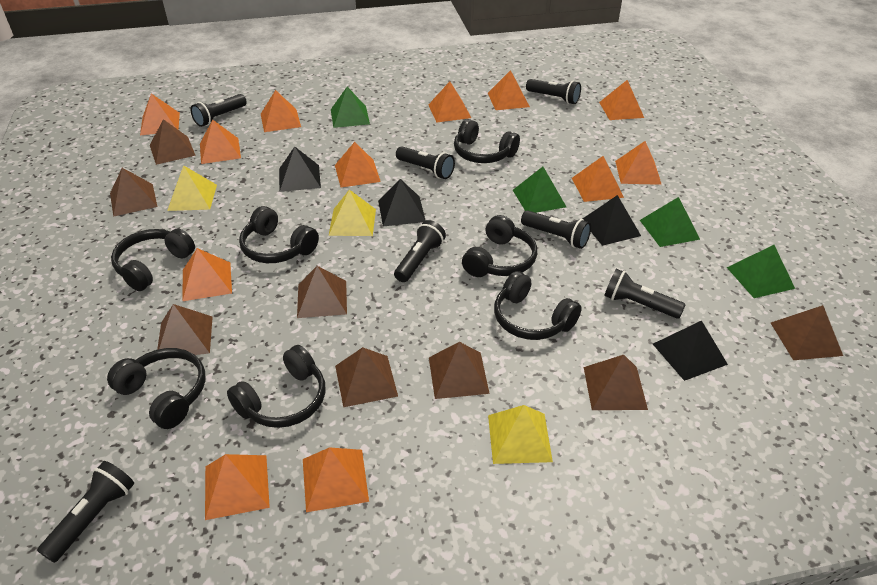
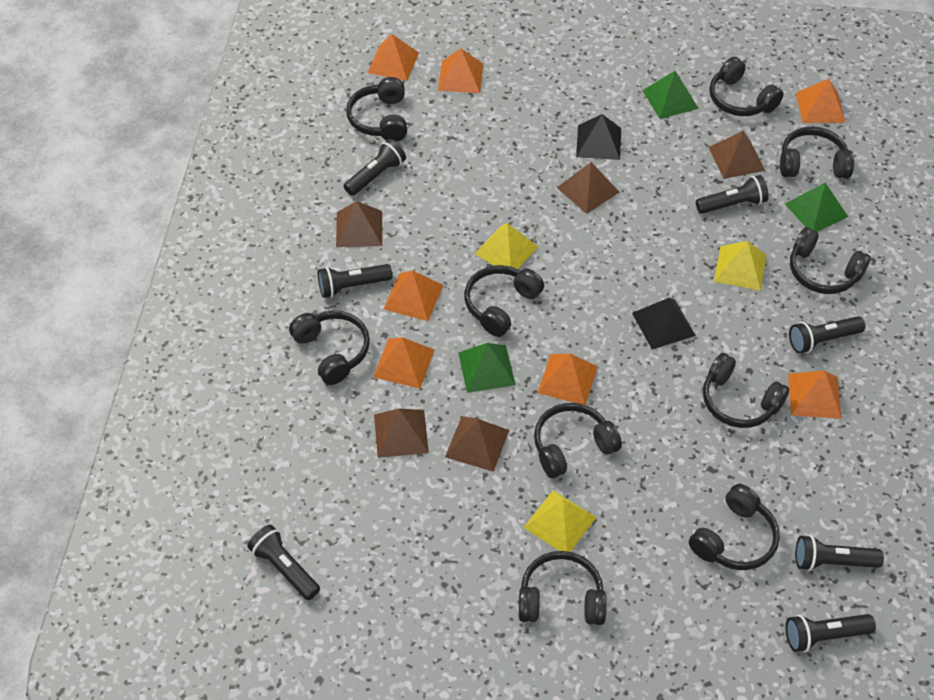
black headphones: 7 -> 10
black pyramid: 4 -> 2
brown pyramid: 8 -> 5
green pyramid: 4 -> 3
orange pyramid: 12 -> 7

